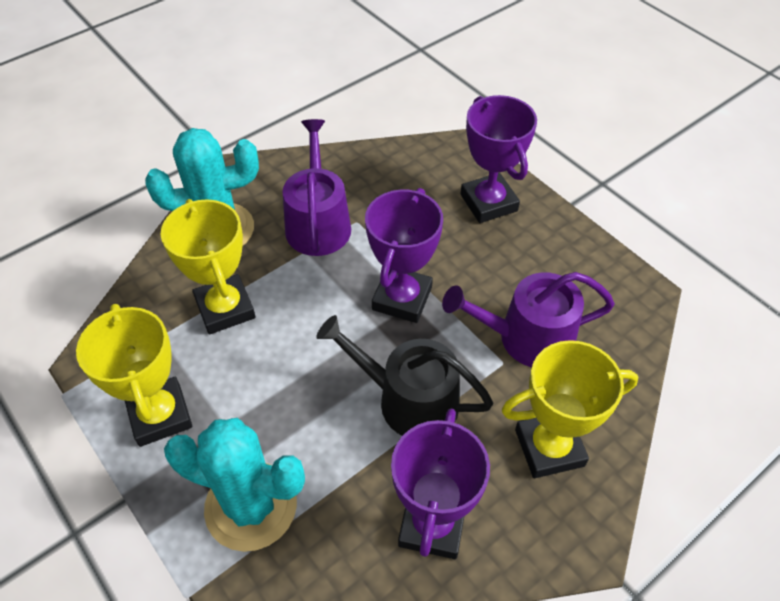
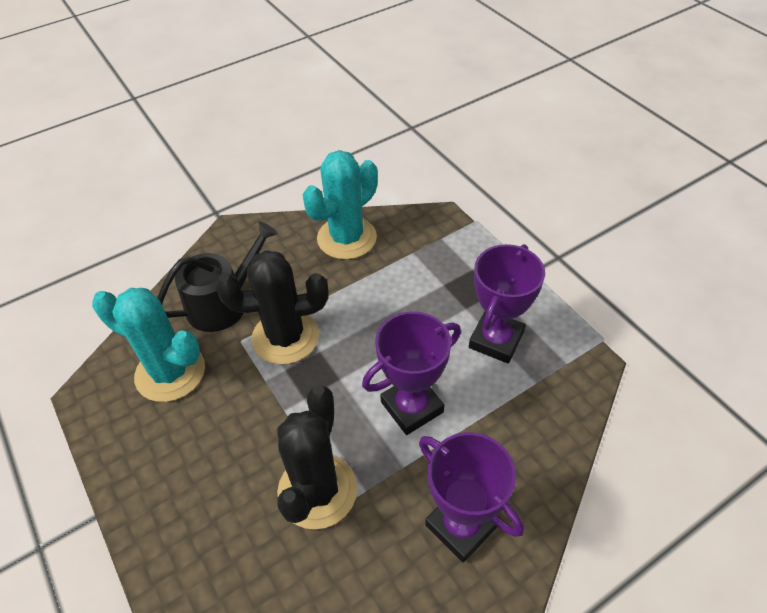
black cactus: 0 -> 2
purple watering can: 2 -> 0
yellow trophy: 3 -> 0

